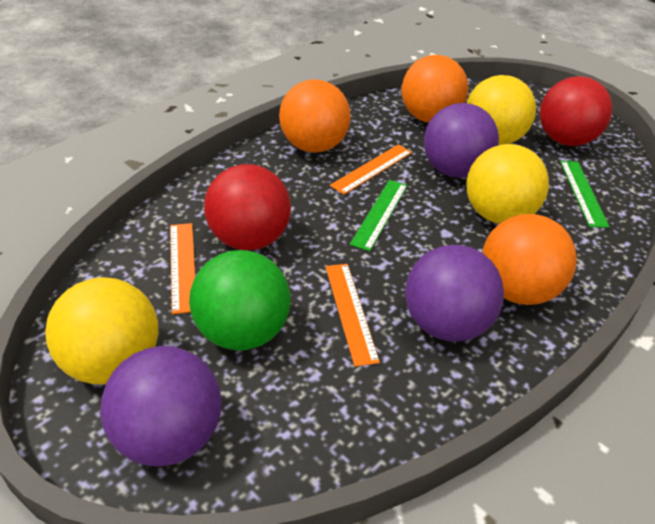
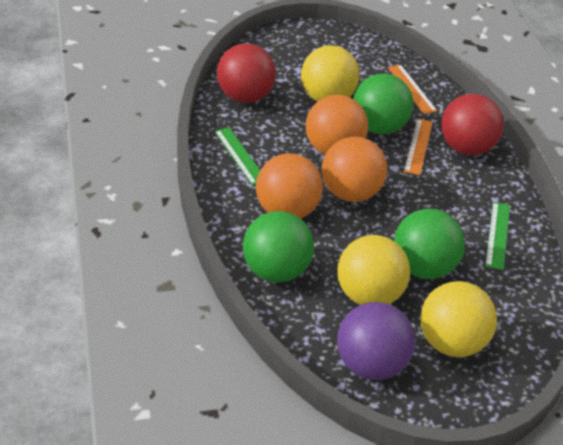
green ball: 1 -> 3
orange ruler: 3 -> 2
purple ball: 3 -> 1

